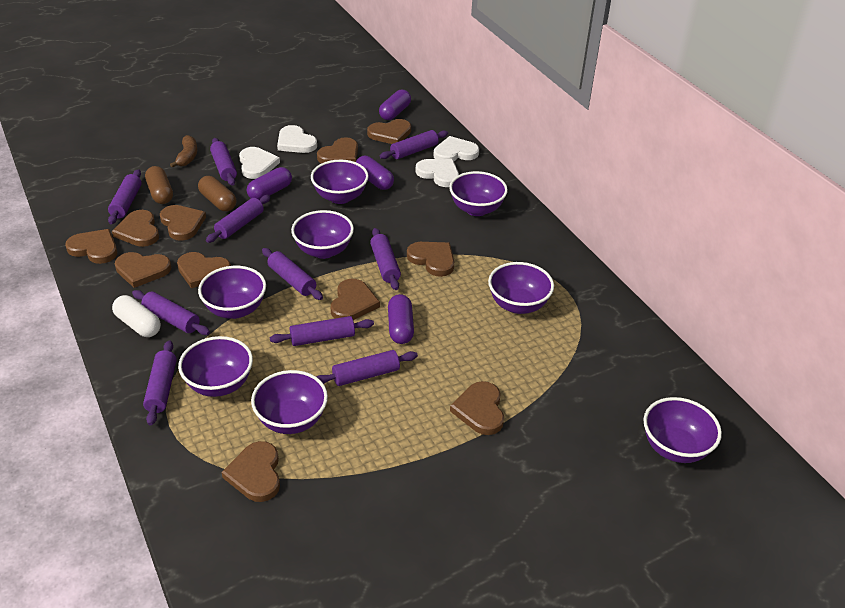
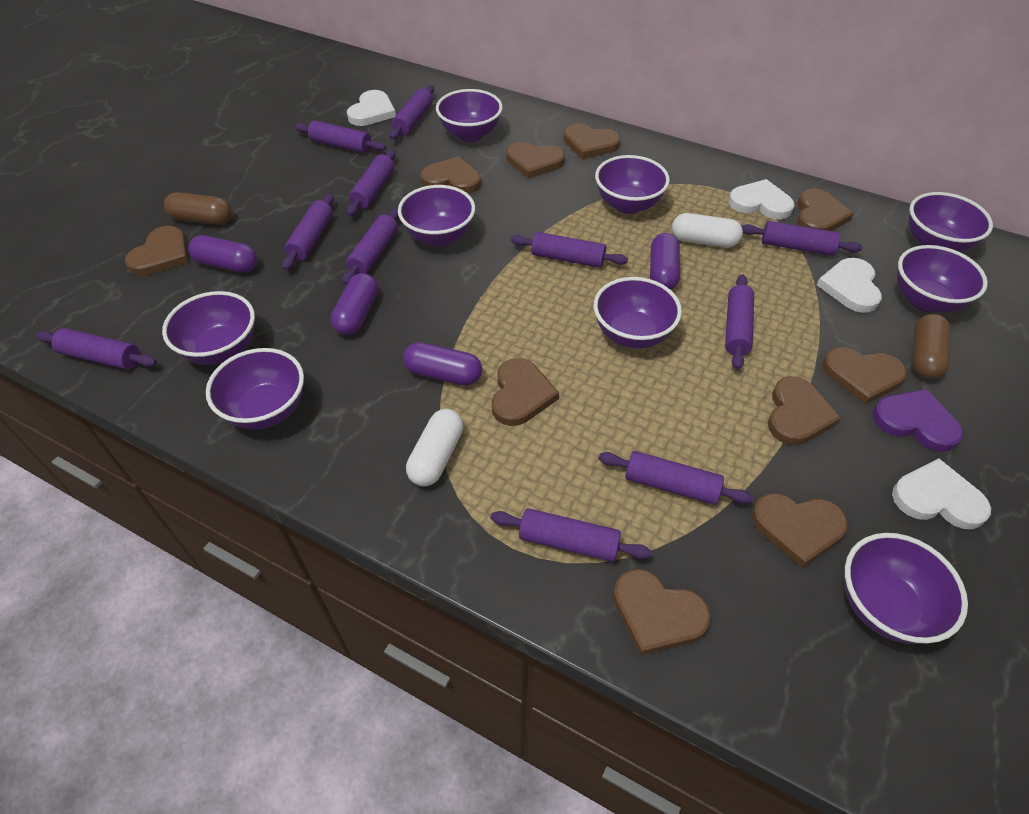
brown banana: 1 -> 0
brown heart: 11 -> 10
purple bowl: 8 -> 9
purple heart: 0 -> 1
purple rolling pin: 10 -> 11
white capsule: 1 -> 2

